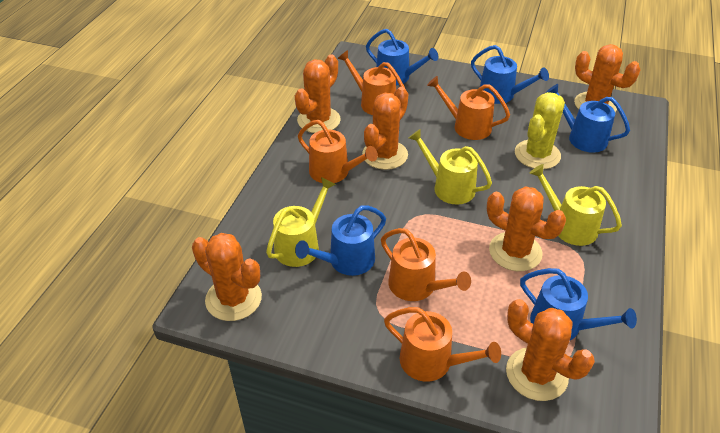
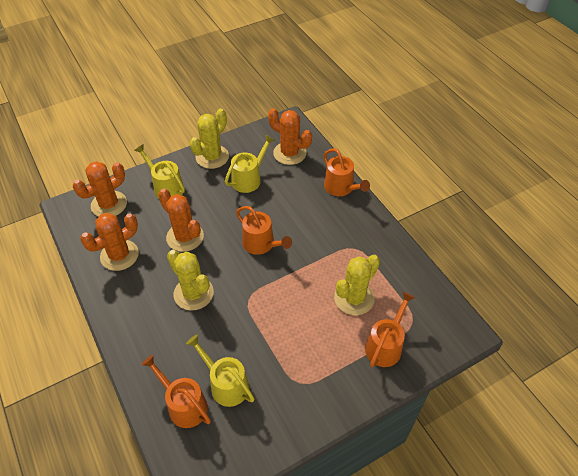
blue watering can: 5 -> 0
orange cactus: 6 -> 4
orange watering can: 5 -> 4
yellow cactus: 1 -> 3

